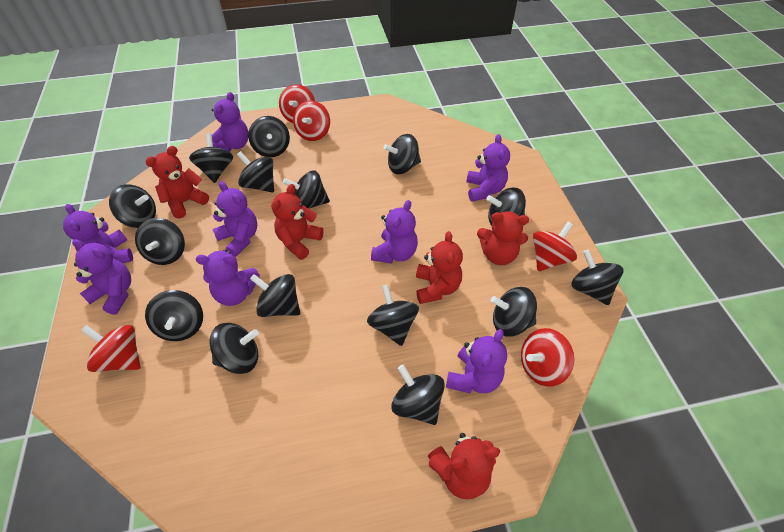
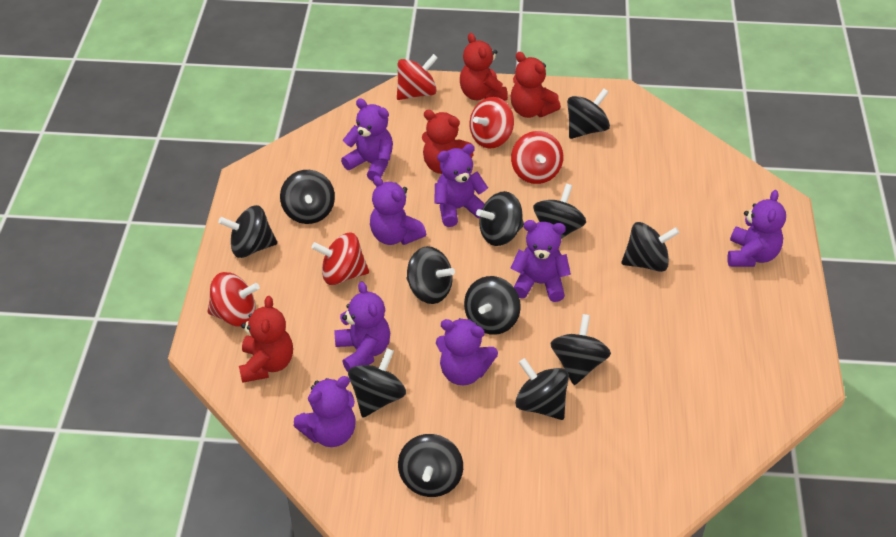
black spinning top: 15 -> 12
red teddy bear: 5 -> 4

